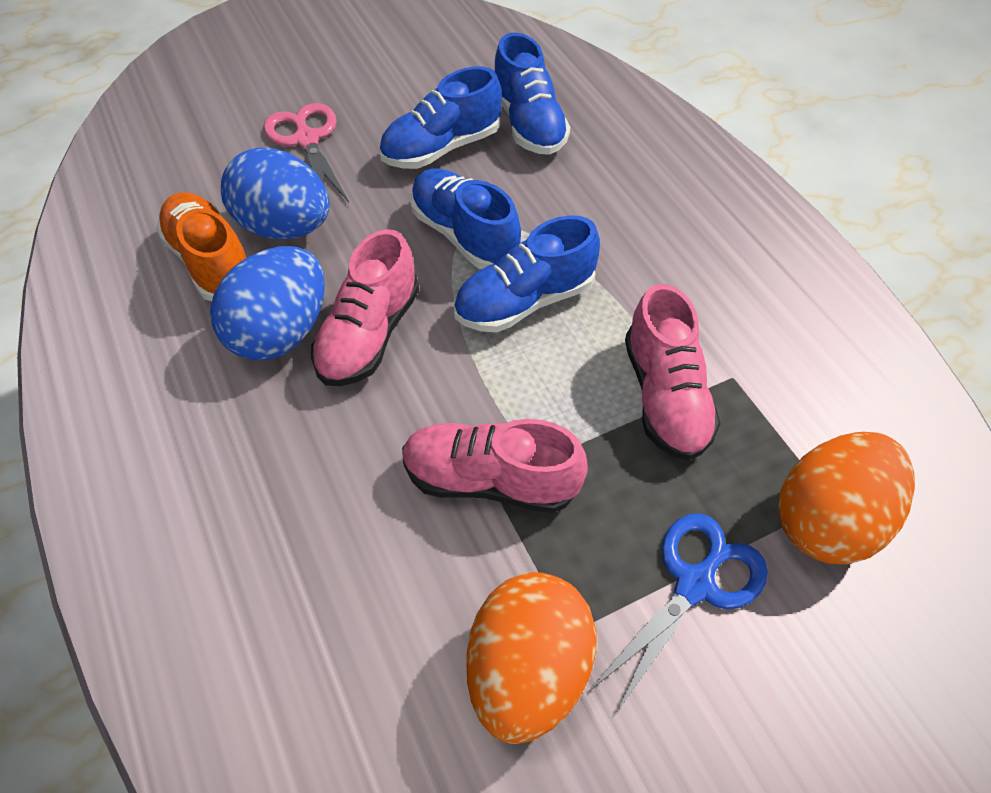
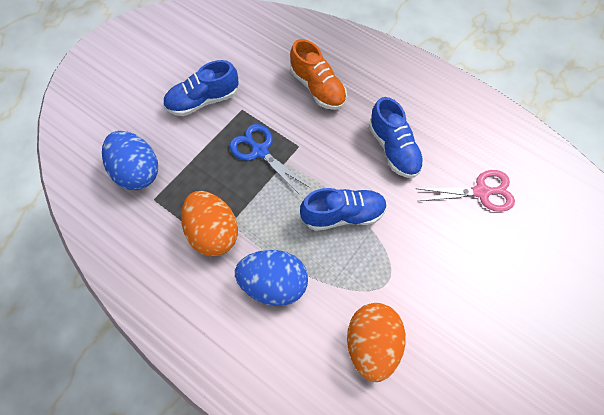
blue shoe: 4 -> 3
pink shoe: 3 -> 0

